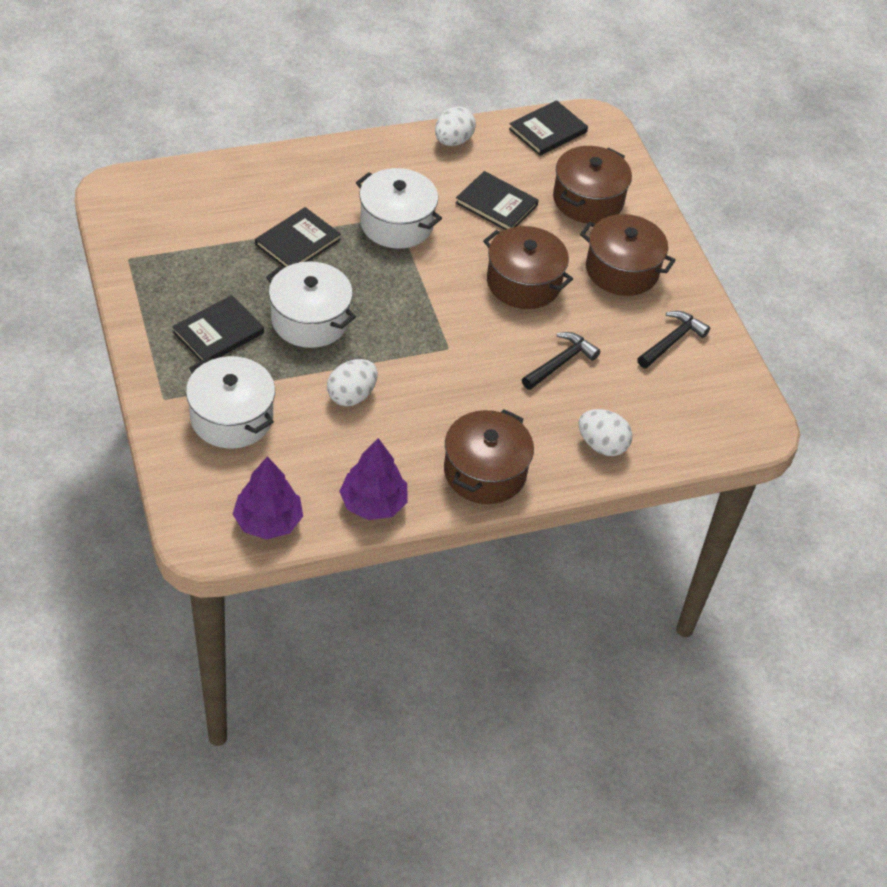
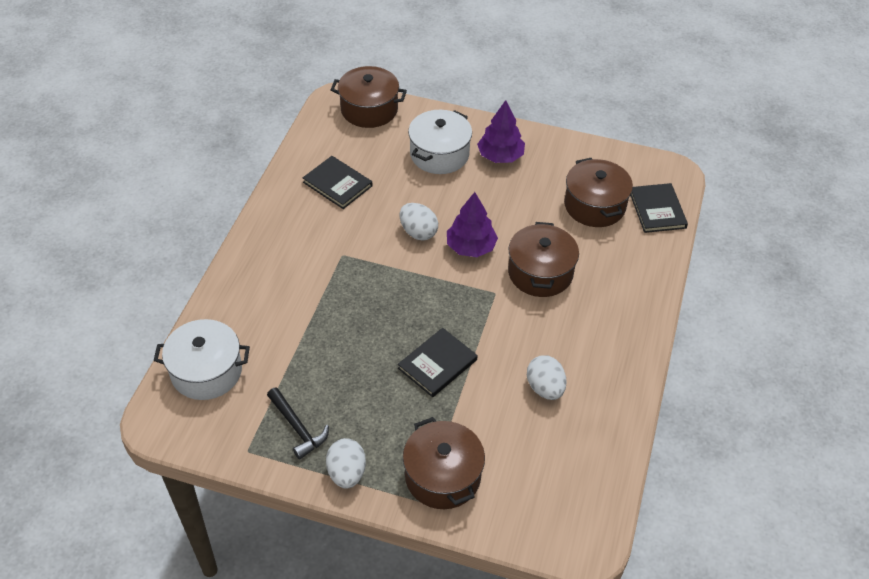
black book: 4 -> 3
black hammer: 2 -> 1
white pot: 3 -> 2

